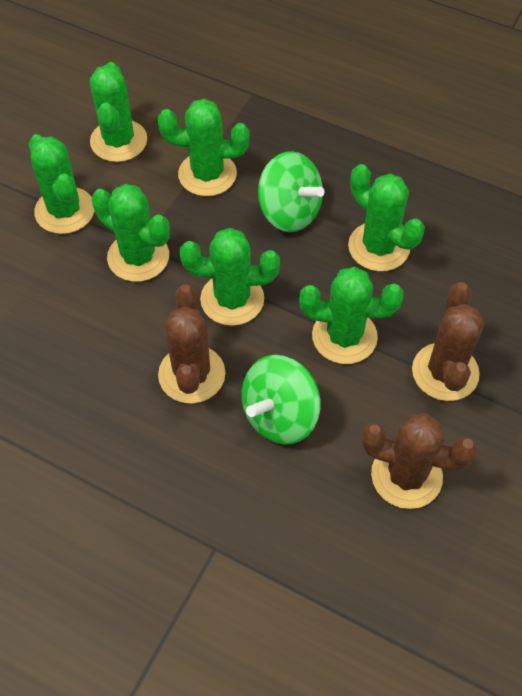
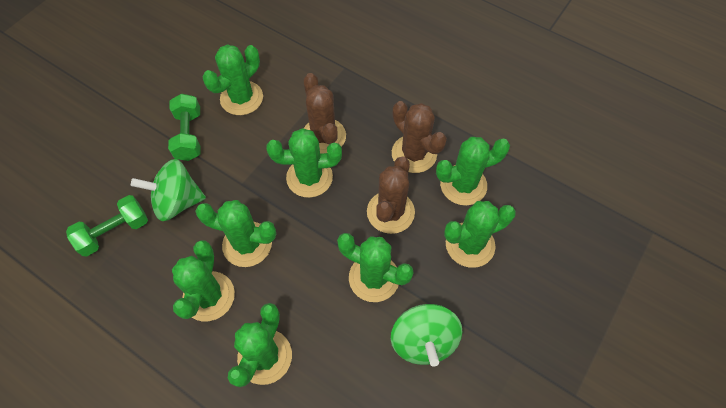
green cactus: 7 -> 8
green dumbbell: 0 -> 2

